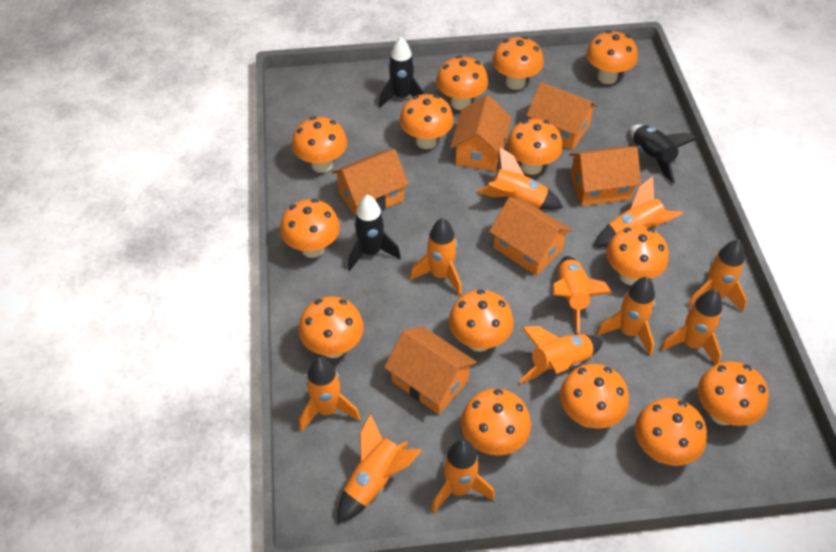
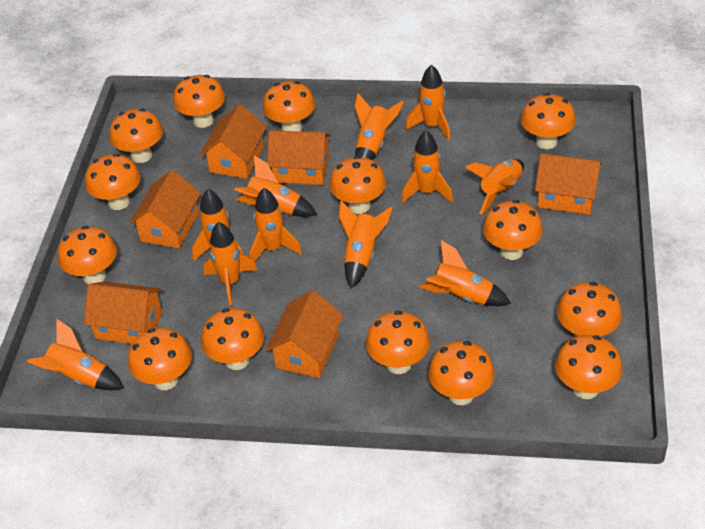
black rocket: 3 -> 0

